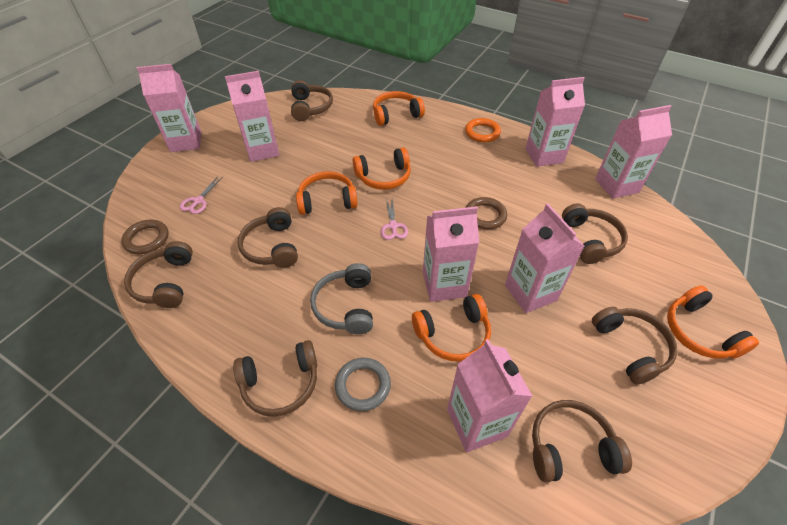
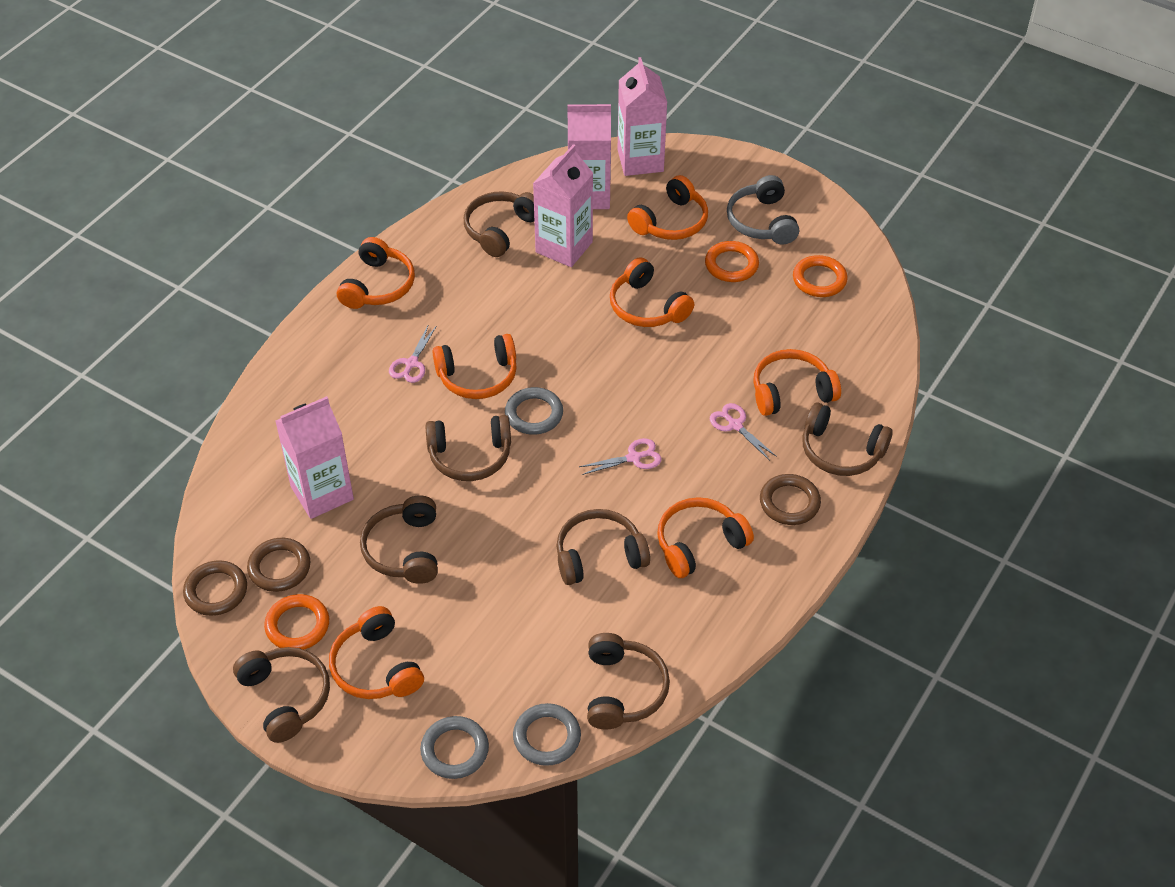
brown ring: 2 -> 3
grey ring: 1 -> 3
orange headphones: 5 -> 7
orange ring: 1 -> 3
pink carton: 7 -> 4
pink scissors: 2 -> 3

